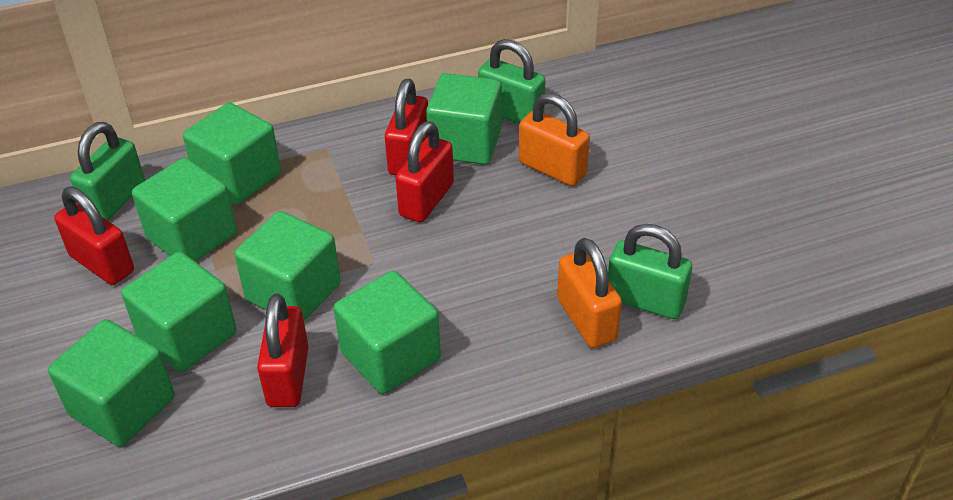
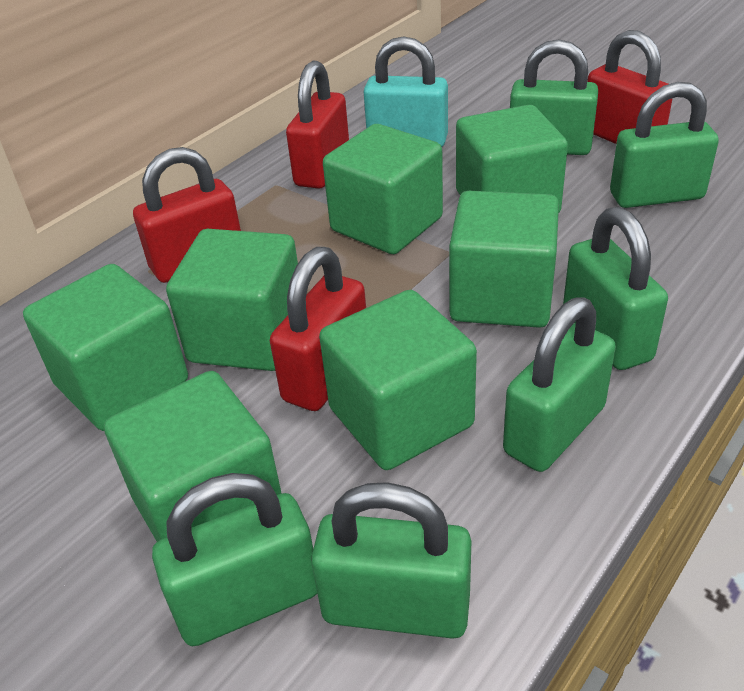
green padlock: 3 -> 6
orange padlock: 2 -> 0
turquoise padlock: 0 -> 1

